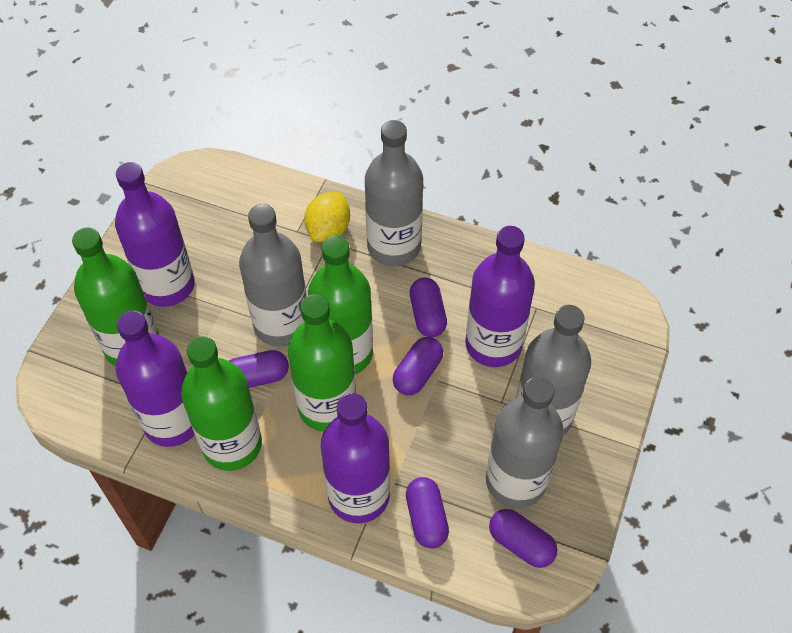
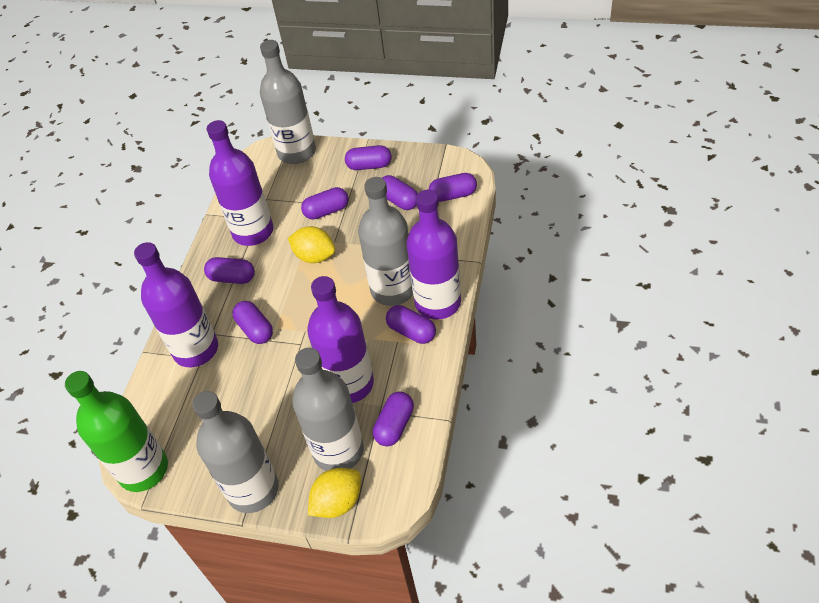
green bottle: 4 -> 1
purple capsule: 5 -> 8
yellow lemon: 1 -> 2

